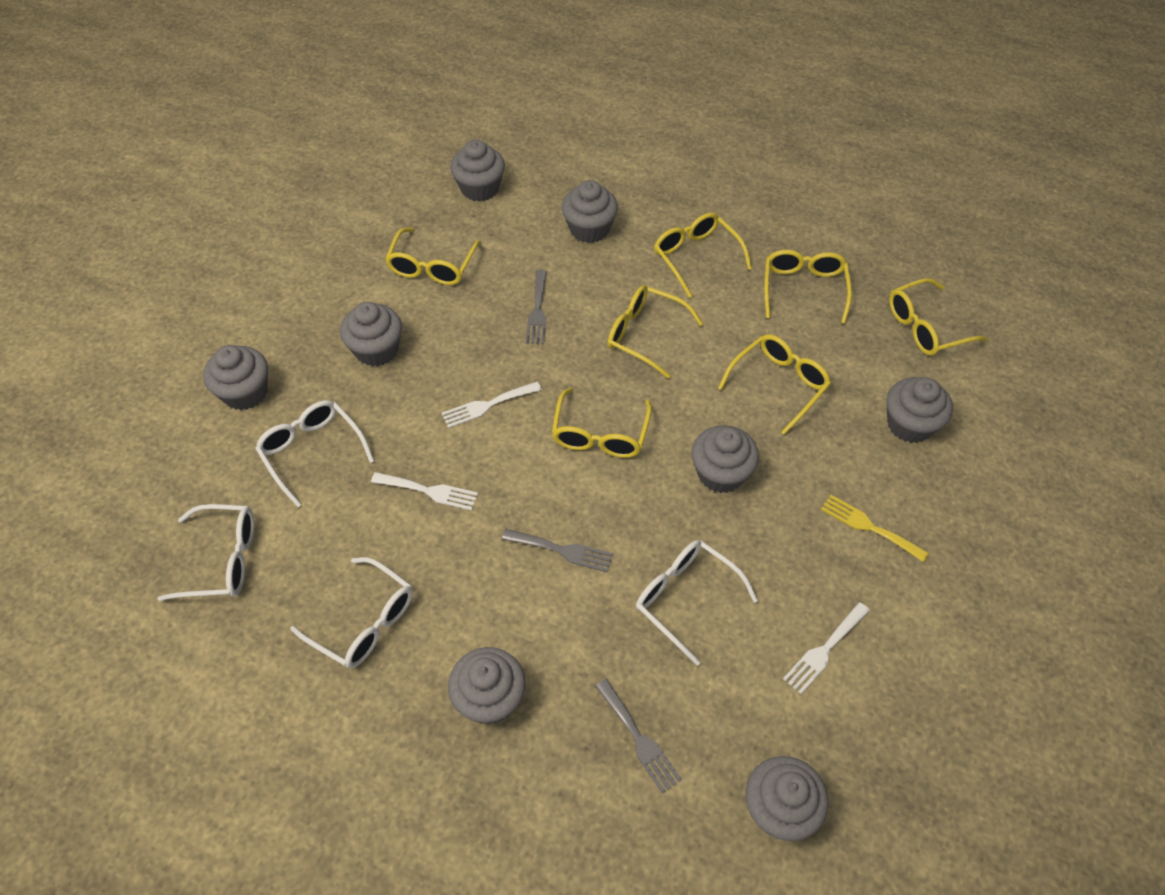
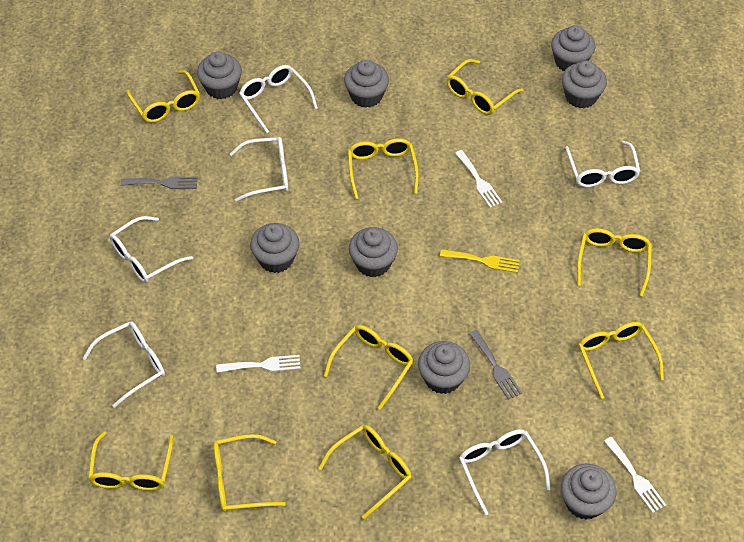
grey fork: 3 -> 2
white glasses: 4 -> 6
yellow glasses: 7 -> 9

